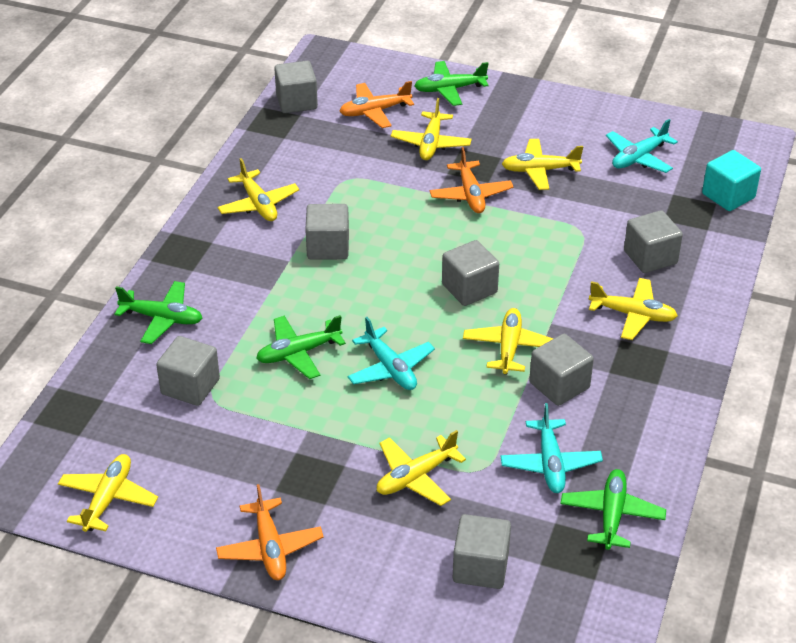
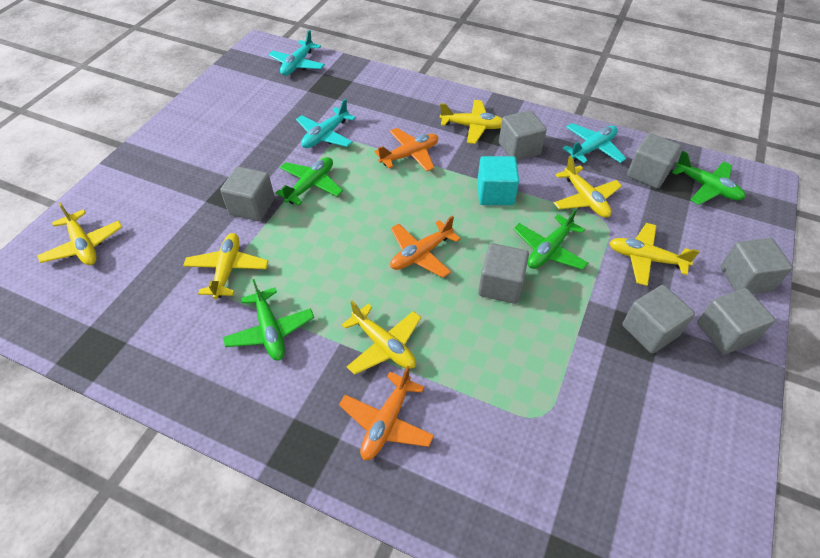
yellow plane: 7 -> 6

